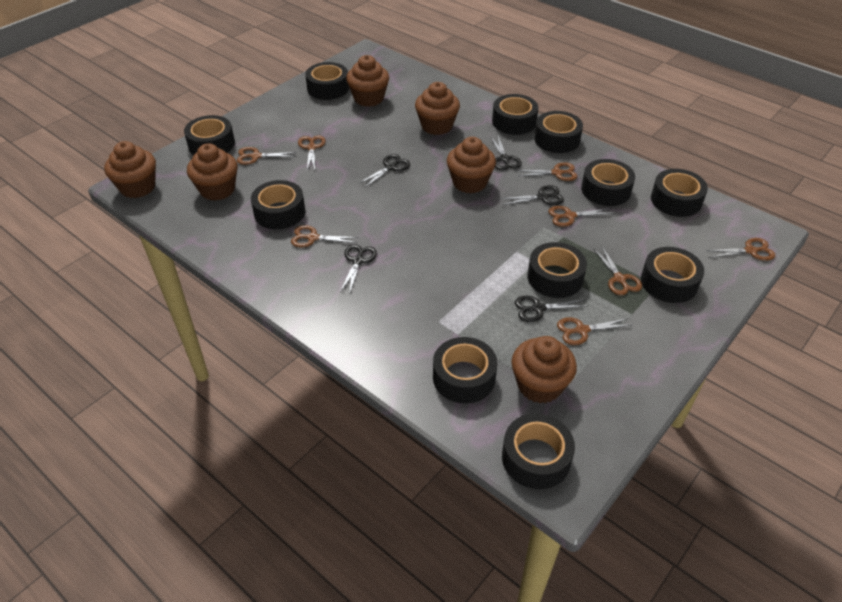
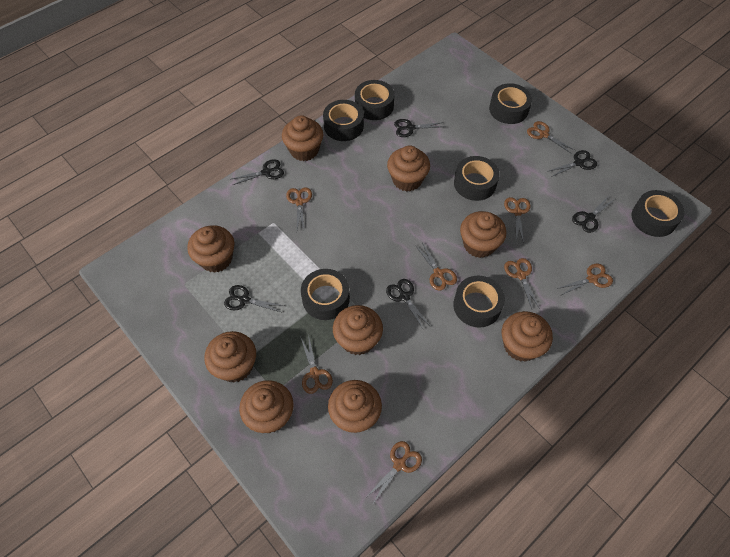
black scissors: 5 -> 6
black tape: 11 -> 7
brown cupcake: 6 -> 9

